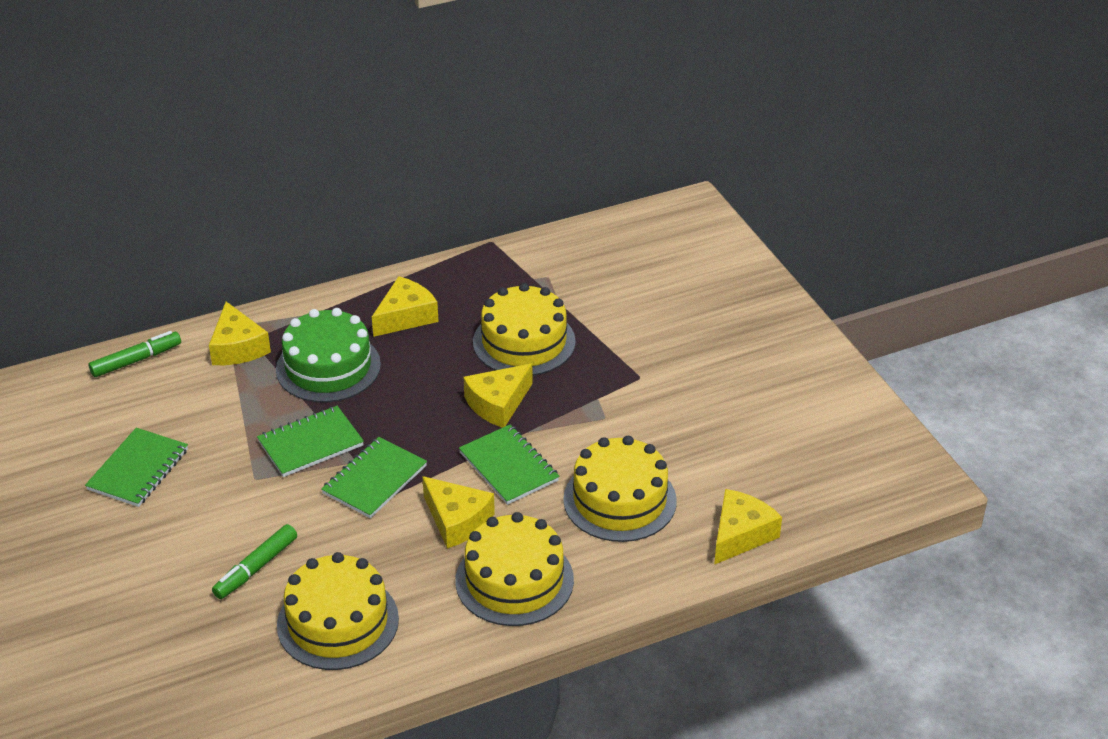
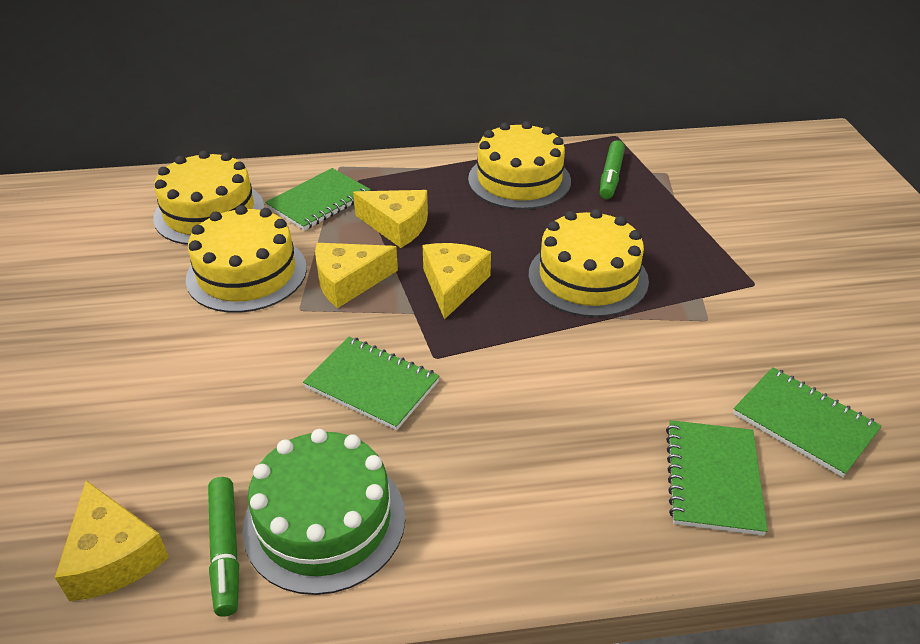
yellow cheese: 5 -> 4

